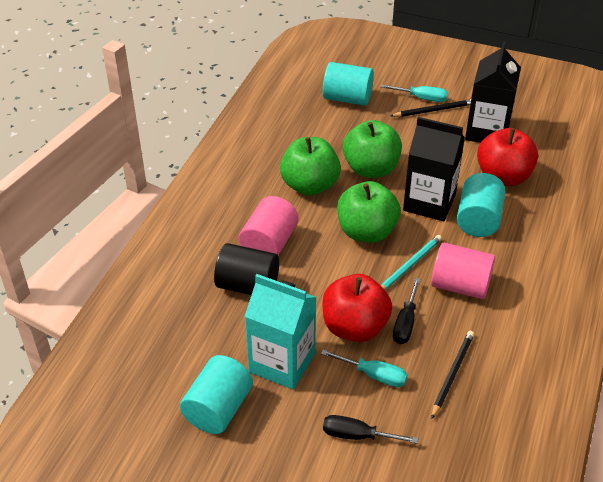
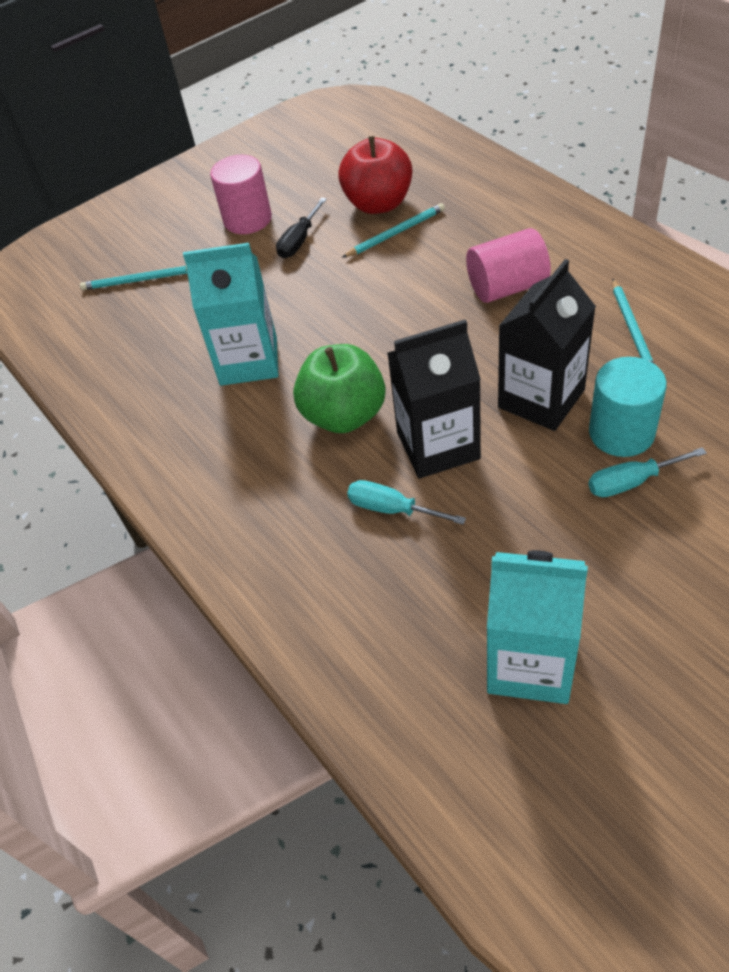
black cylinder: 1 -> 0
black pencil: 2 -> 0
black screwdriver: 2 -> 1
green apple: 3 -> 1
red apple: 2 -> 1
turquoise carton: 1 -> 2
turquoise cylinder: 3 -> 1
turquoise pencil: 1 -> 3

